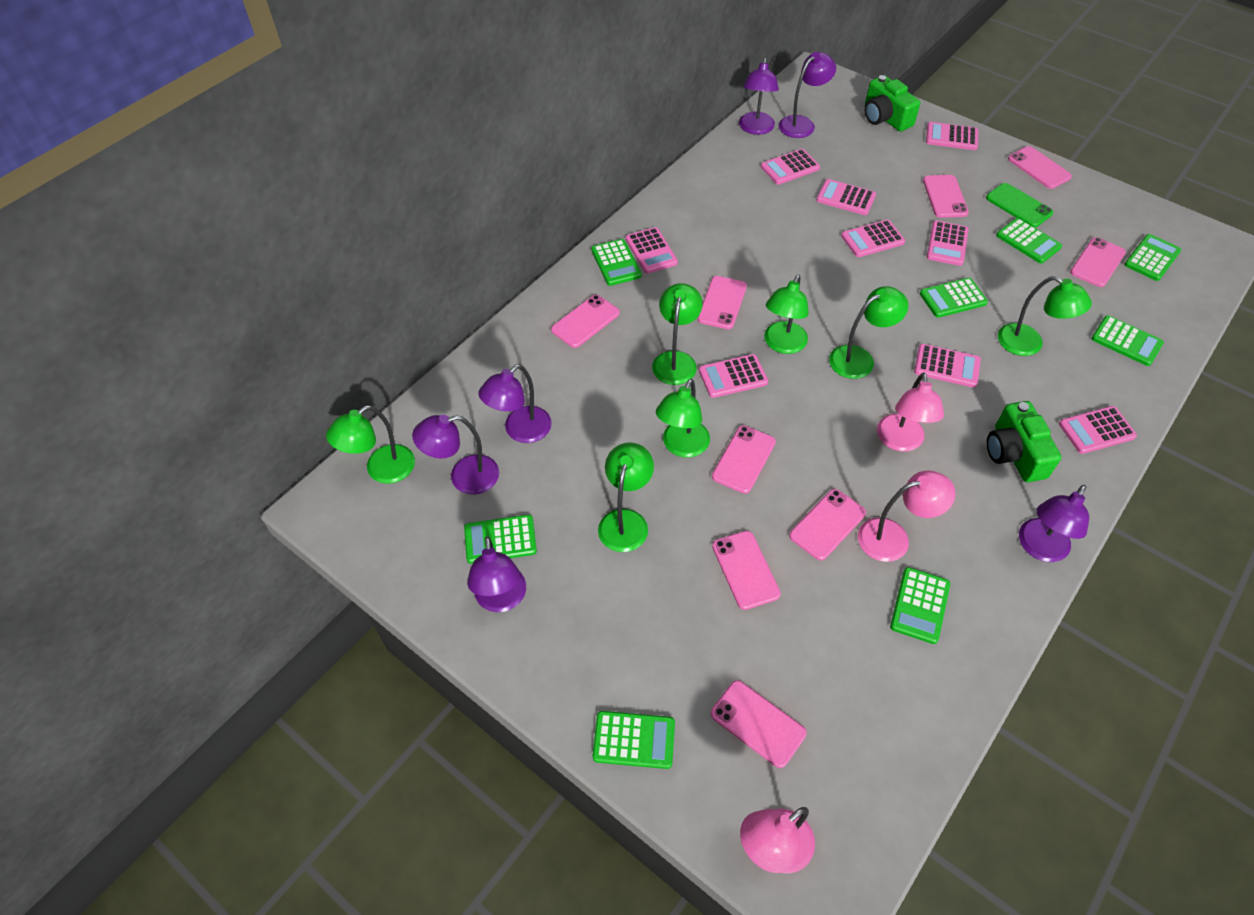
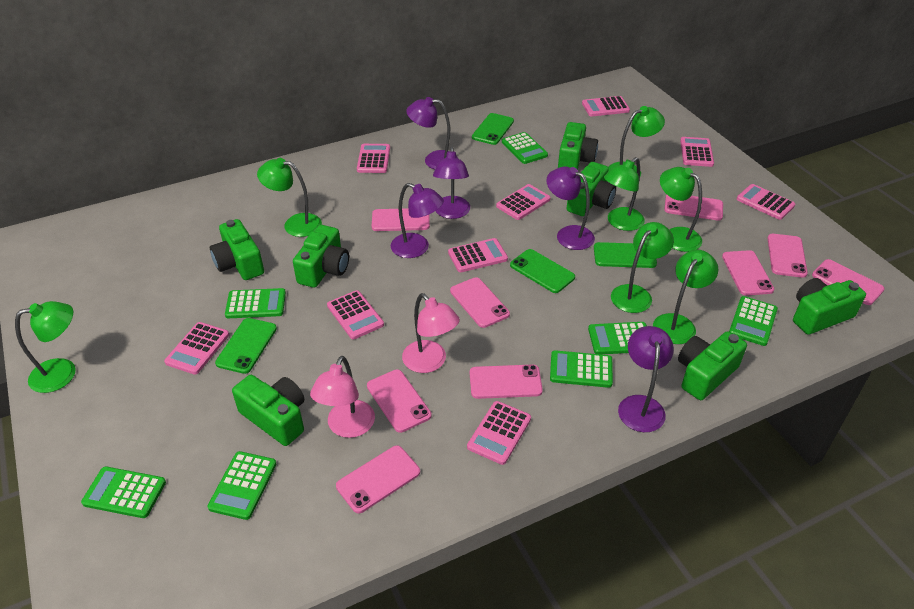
green calculator: 8 -> 7
green camera: 2 -> 7
green phone: 1 -> 4
pink lamp: 3 -> 2
purple lamp: 6 -> 5

